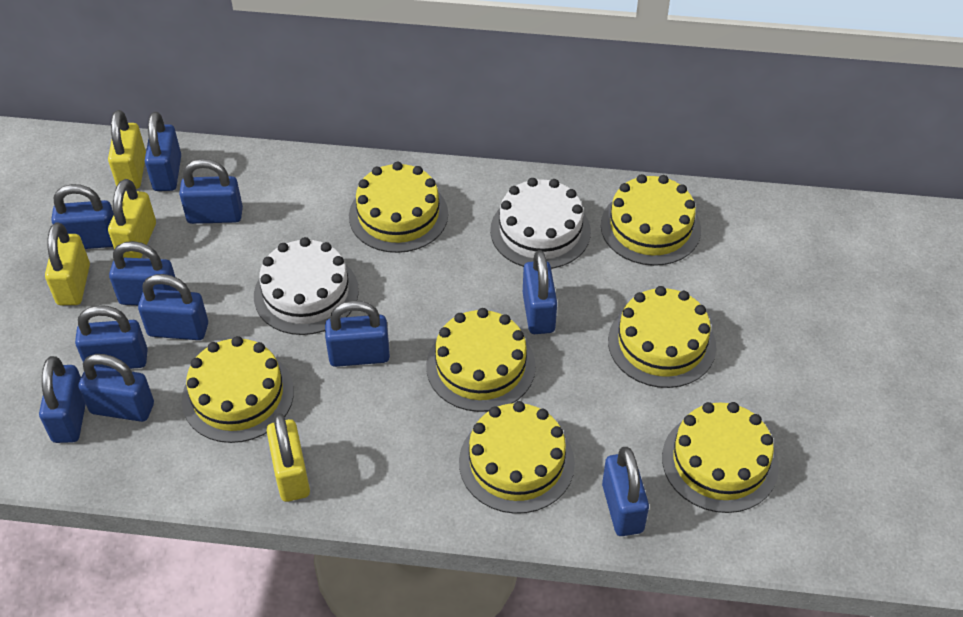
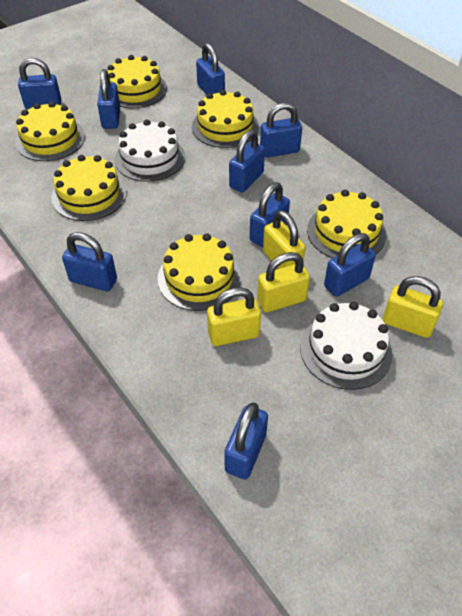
blue padlock: 11 -> 9
yellow cake: 7 -> 6

